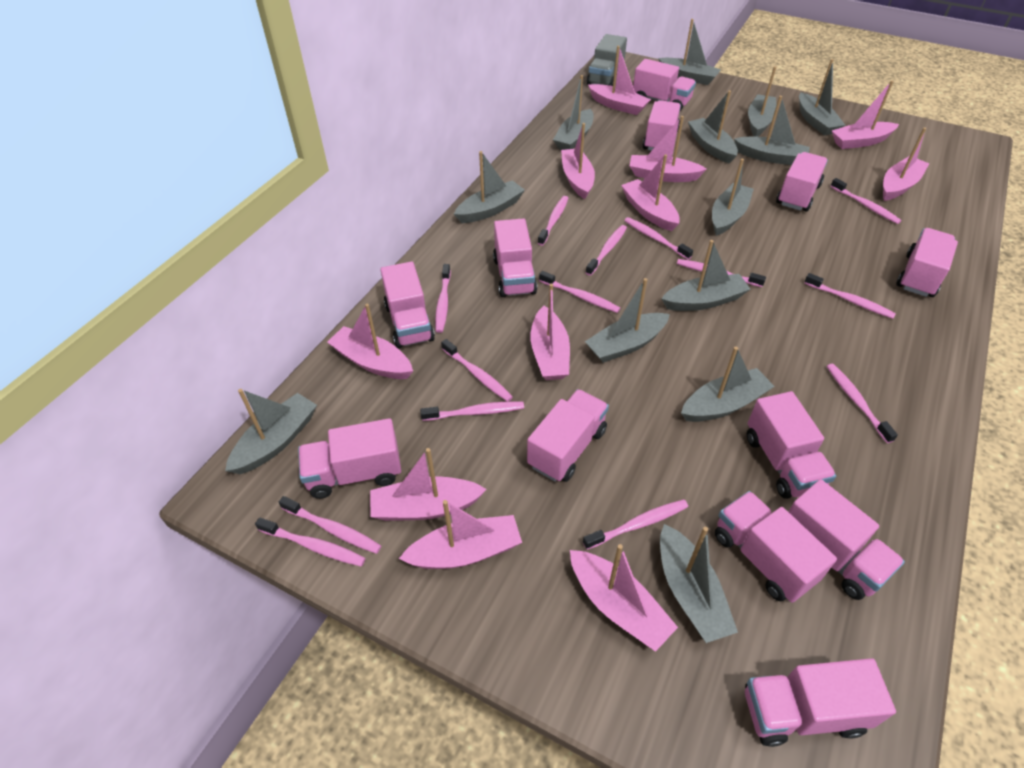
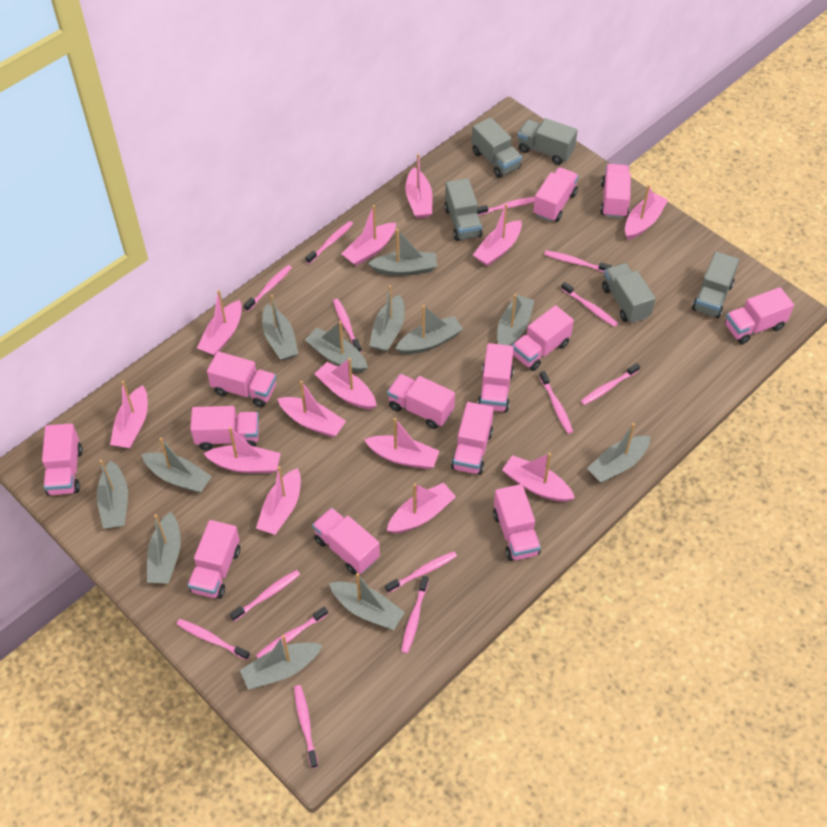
grey boat: 13 -> 12
grey truck: 1 -> 5
pink boat: 11 -> 13
pink truck: 12 -> 13

